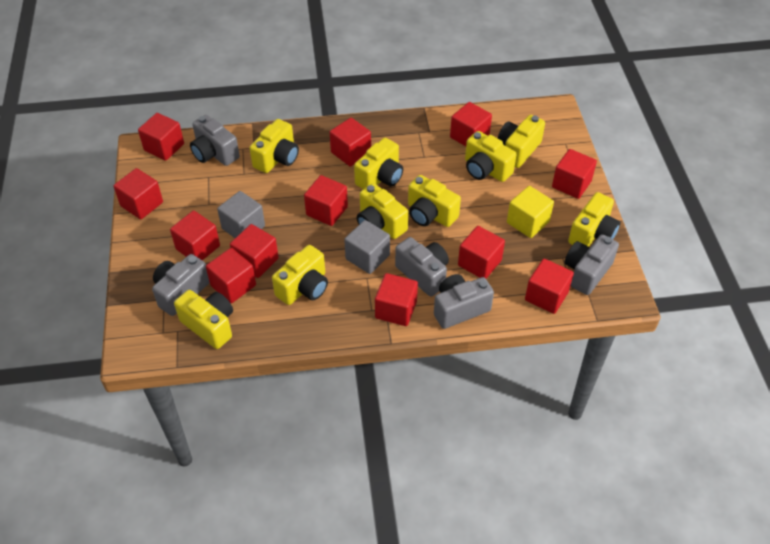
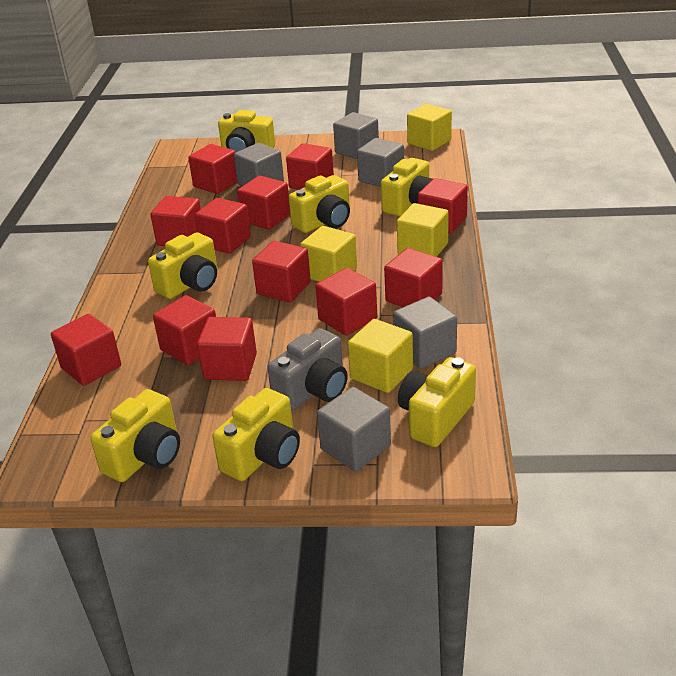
grey camera: 5 -> 1
grey cube: 2 -> 5
yellow camera: 9 -> 7
yellow cube: 1 -> 4

